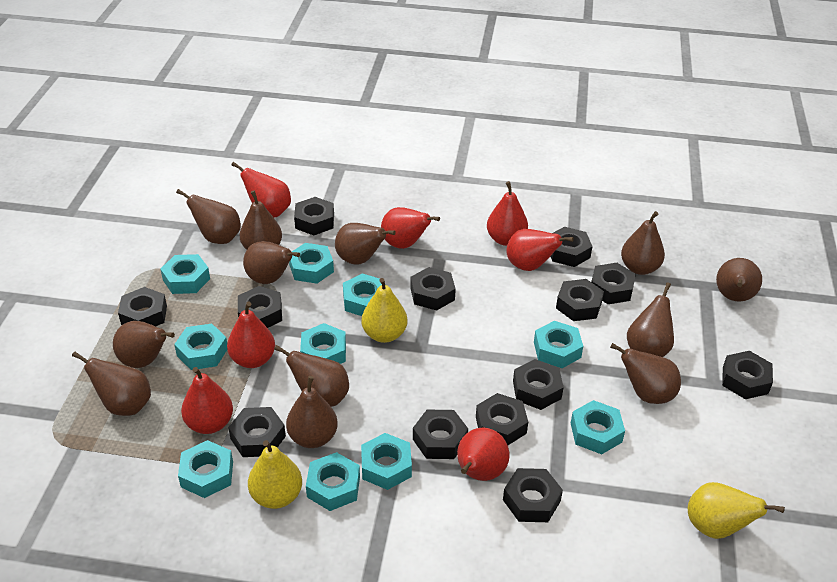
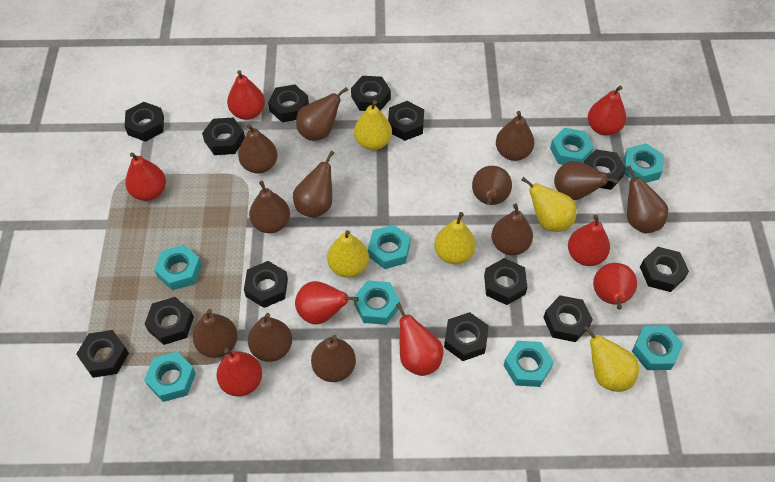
red pear: 7 -> 8
turquoise nut: 10 -> 8
yellow pear: 3 -> 5

